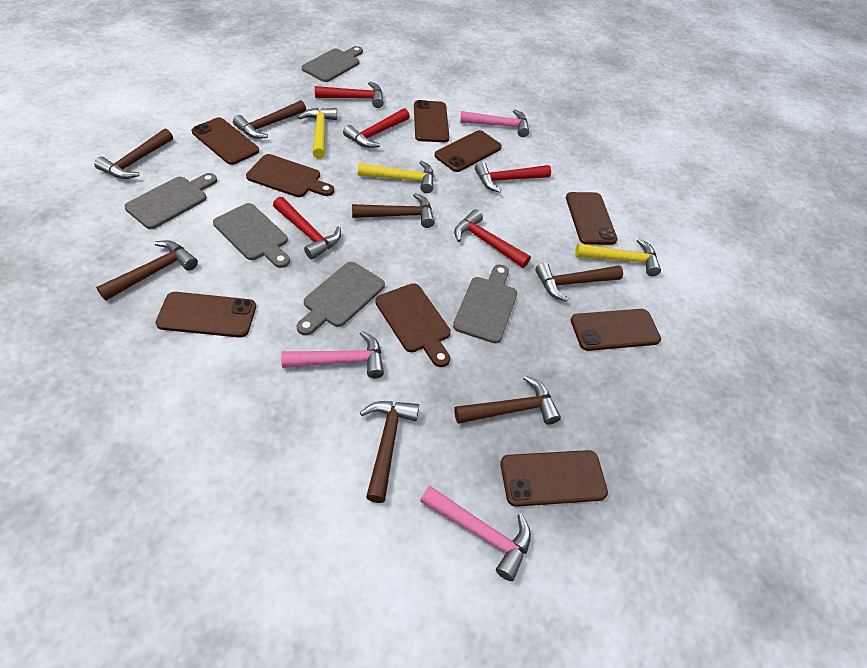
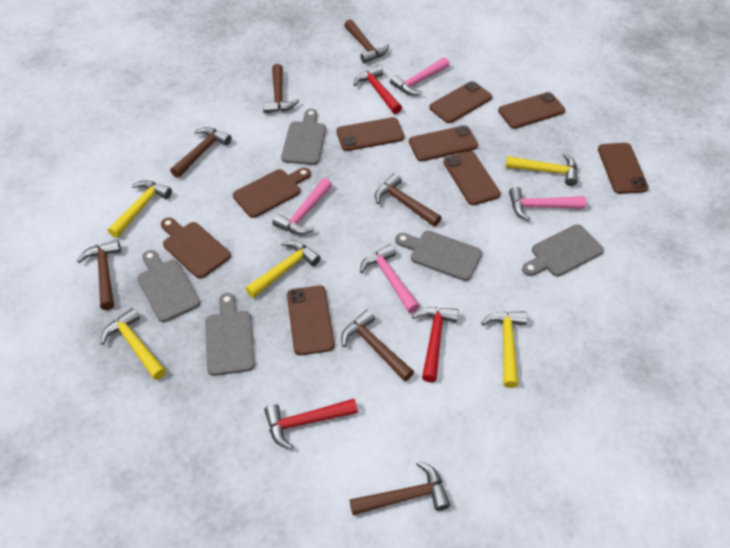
pink hammer: 3 -> 4
red hammer: 5 -> 3
yellow hammer: 3 -> 5

